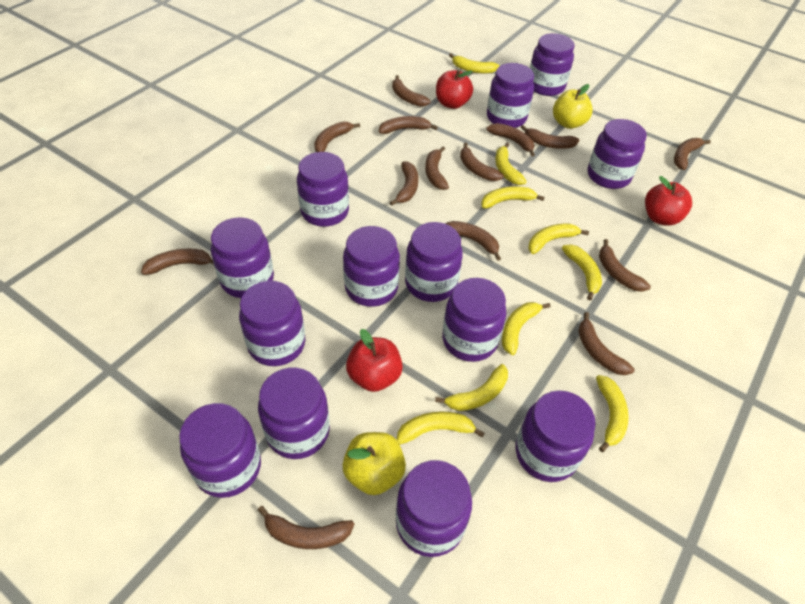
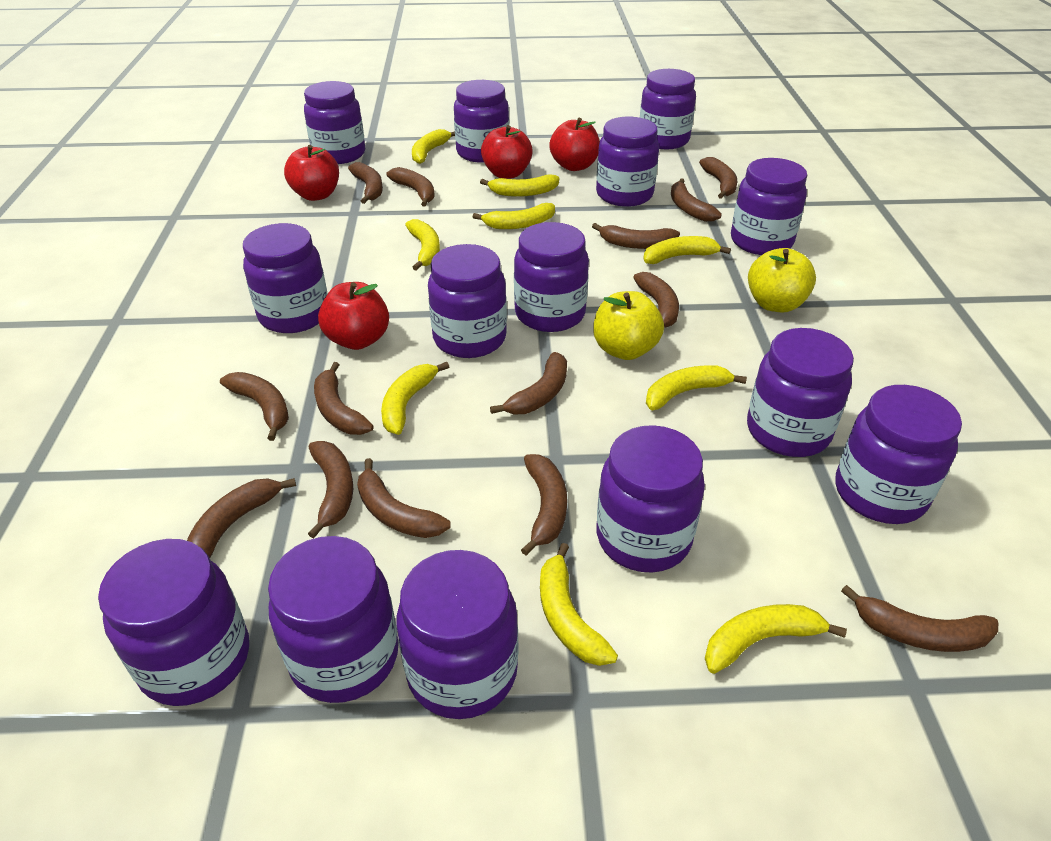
purple jar: 13 -> 14
red apple: 3 -> 4

